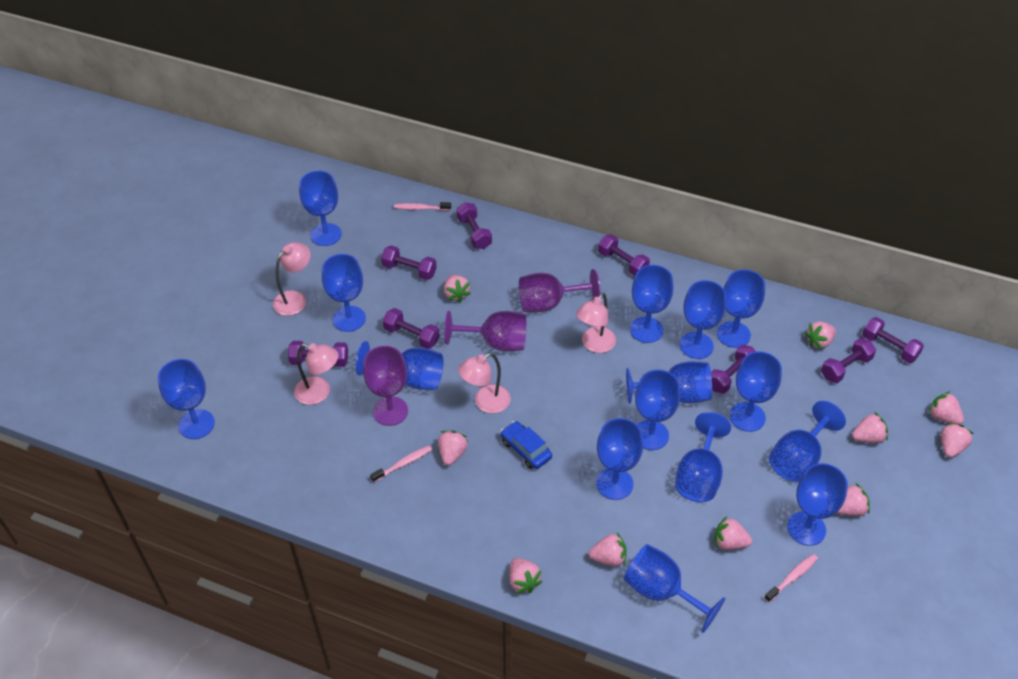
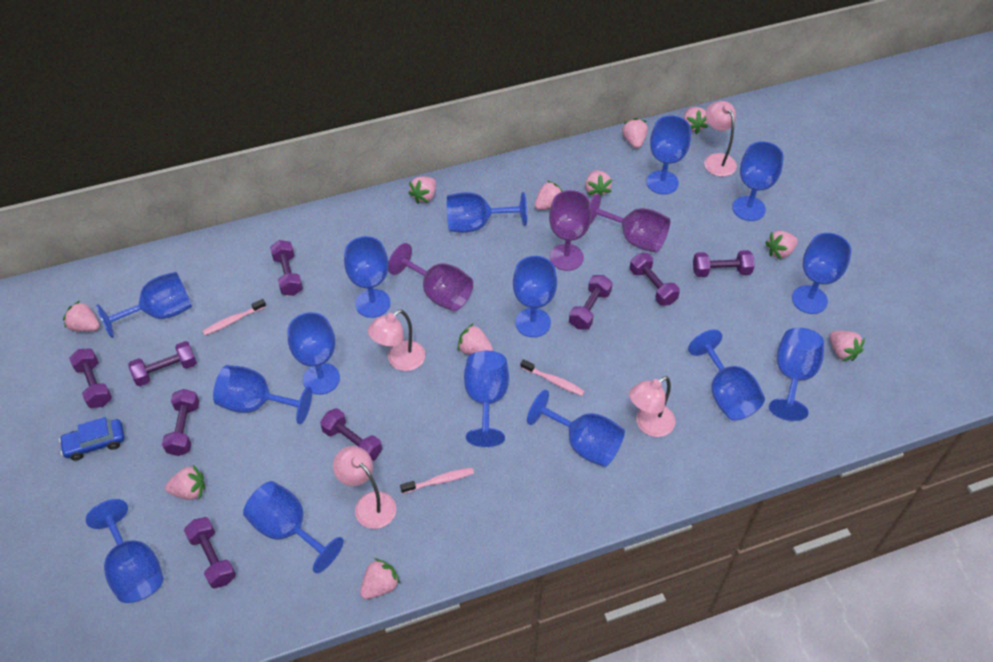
pink strawberry: 10 -> 11
purple dumbbell: 8 -> 9

